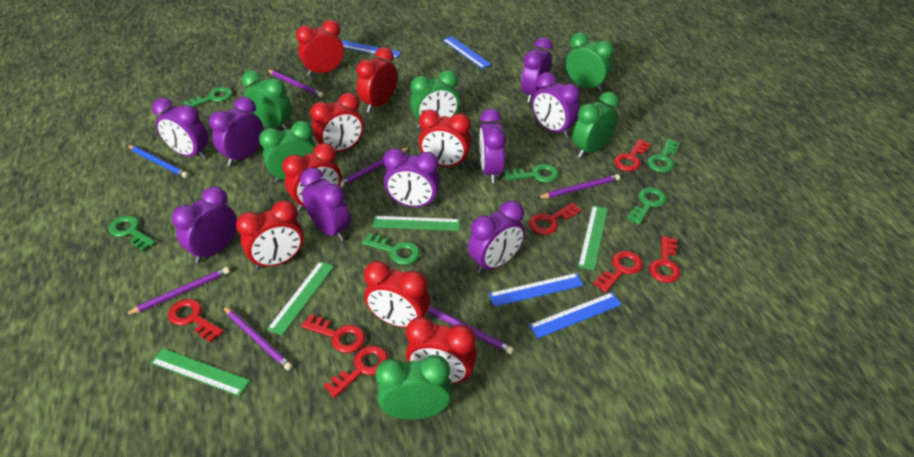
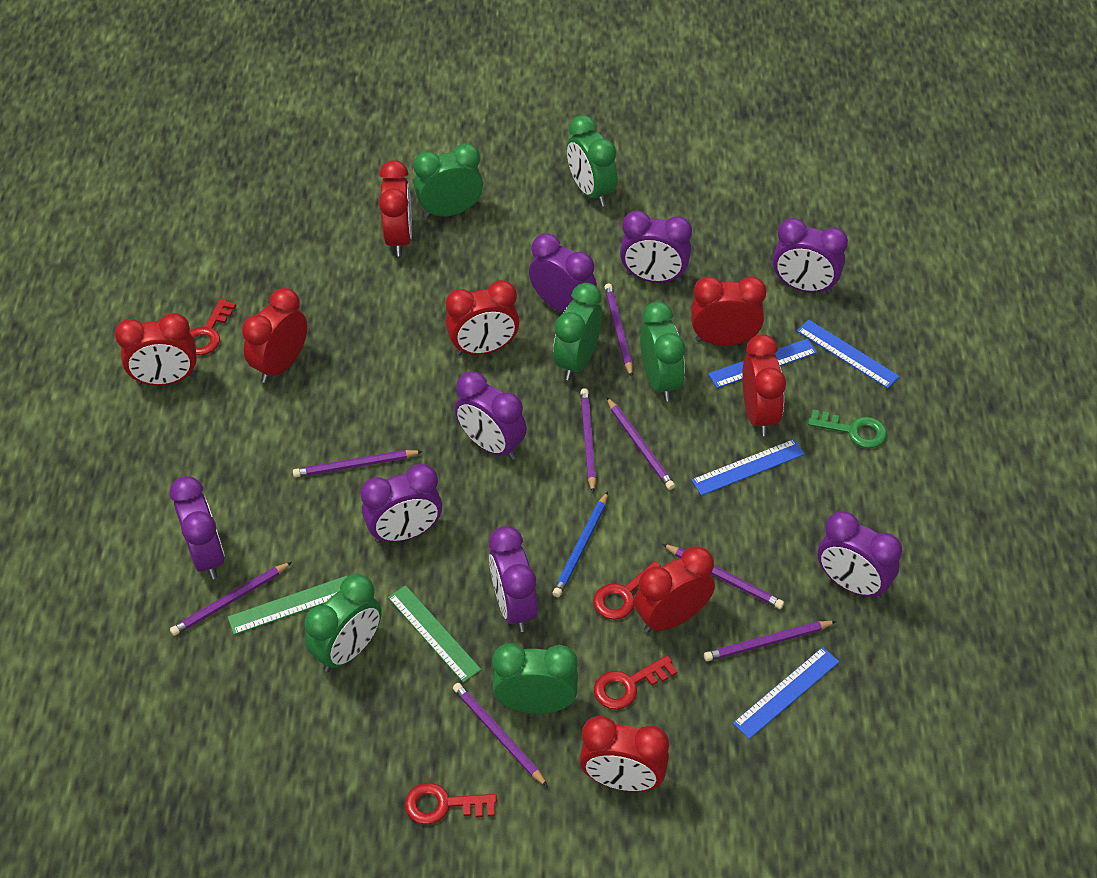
green key: 6 -> 1
green ruler: 4 -> 2
purple clock: 9 -> 8
purple pencil: 6 -> 8
red key: 7 -> 4

